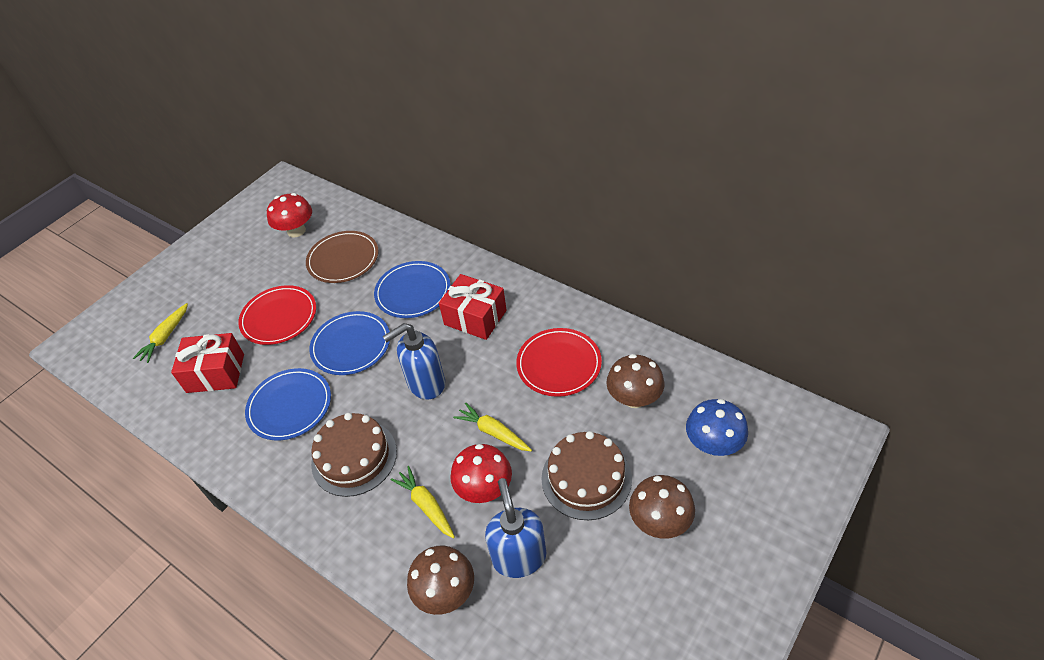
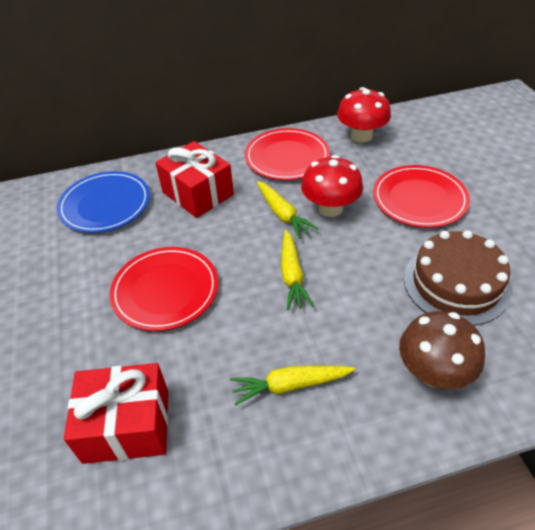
blue mushroom: 1 -> 0
blue plate: 3 -> 1
blue soap dispenser: 2 -> 0
brown cake: 2 -> 1
brown mushroom: 3 -> 1
brown plate: 1 -> 0
red plate: 2 -> 3

